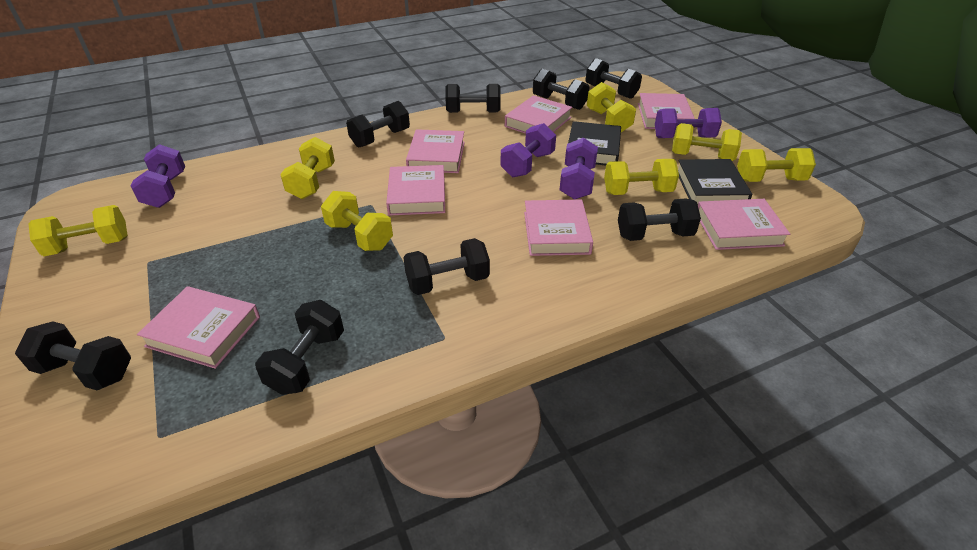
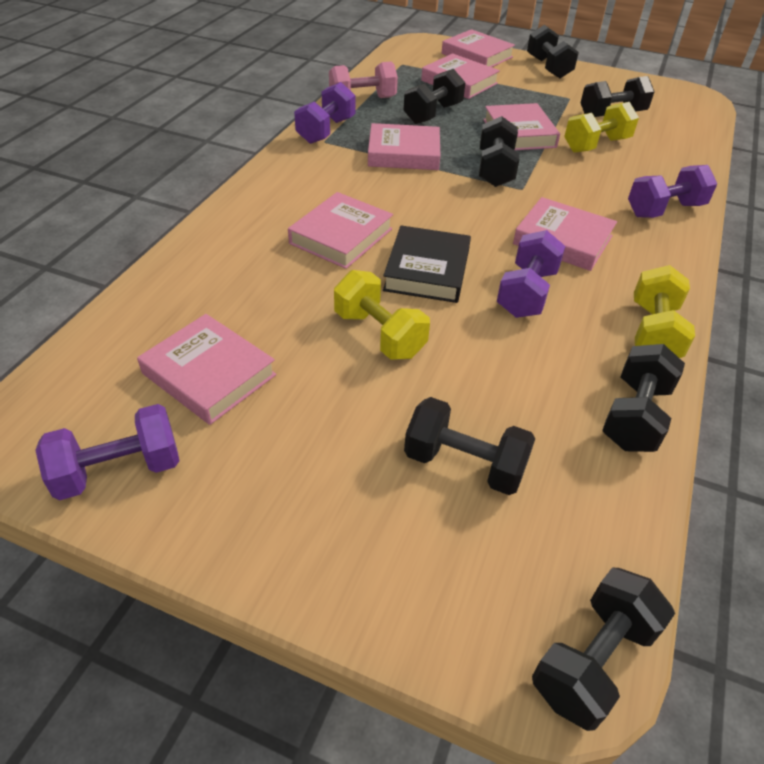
black book: 2 -> 1
black dumbbell: 8 -> 7
pink dumbbell: 0 -> 1
yellow dumbbell: 7 -> 3

